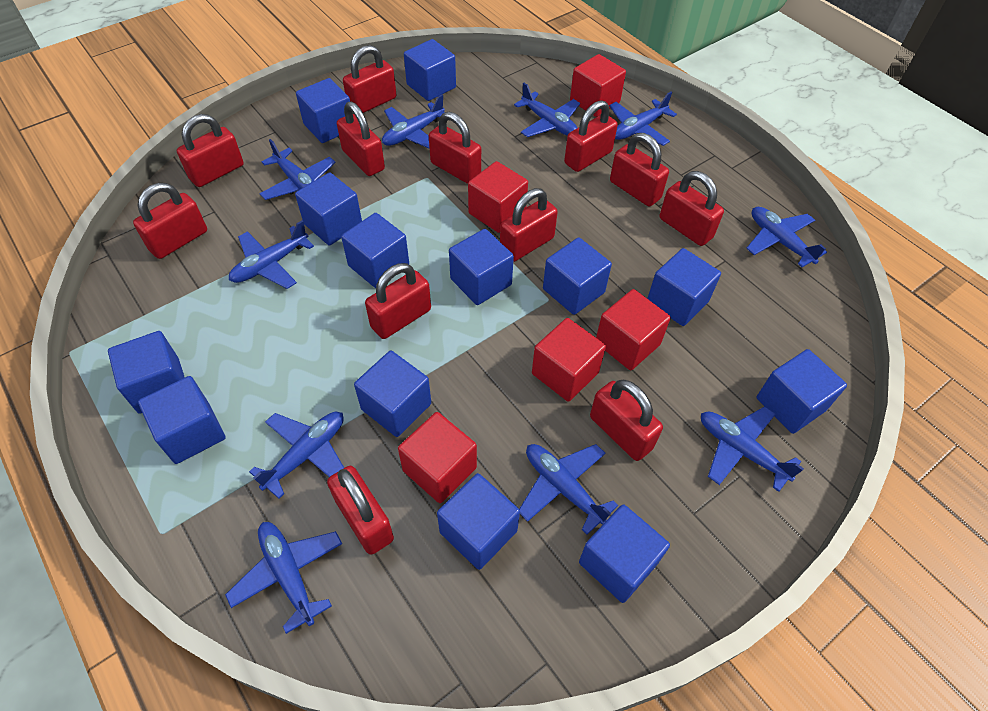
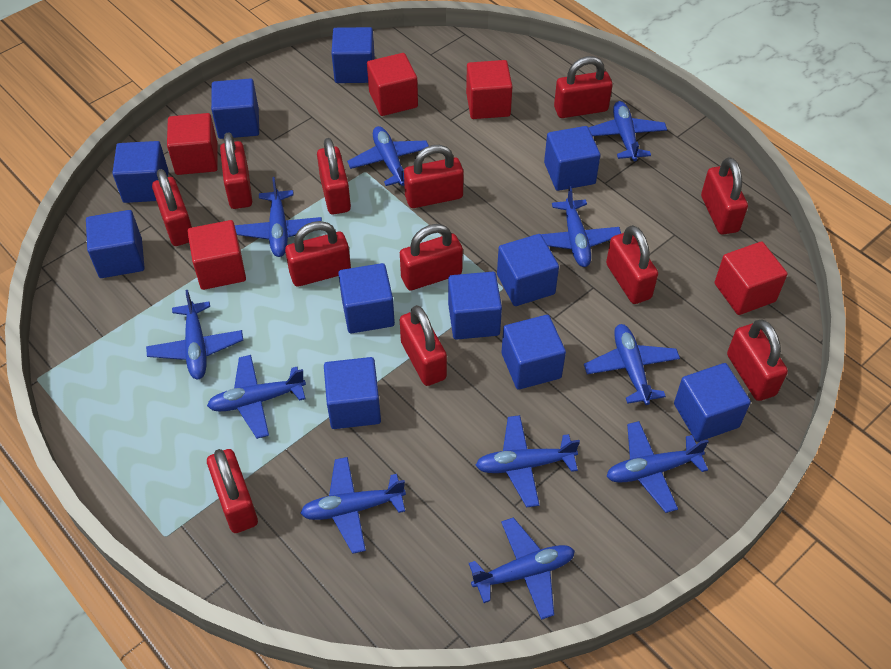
blue cube: 13 -> 11
blue plane: 10 -> 11

